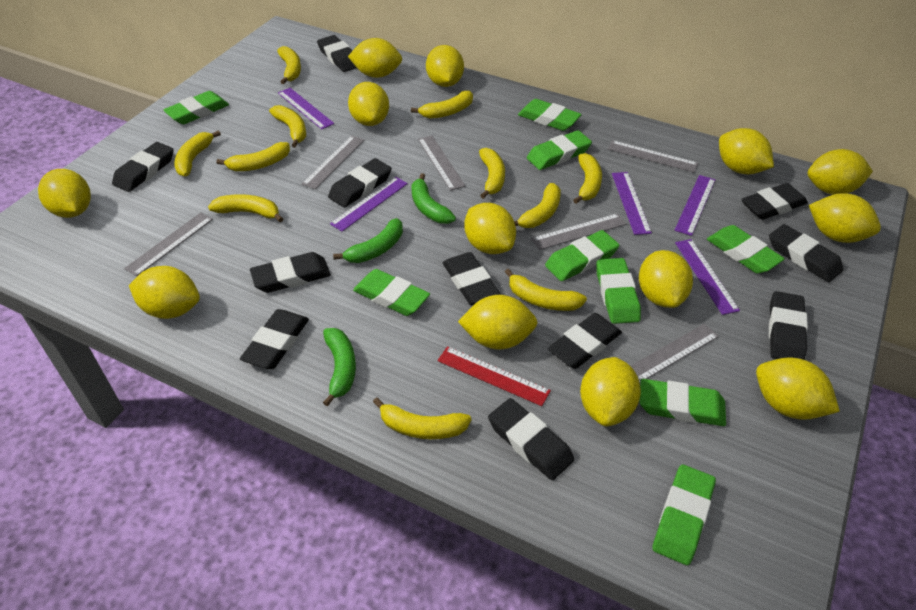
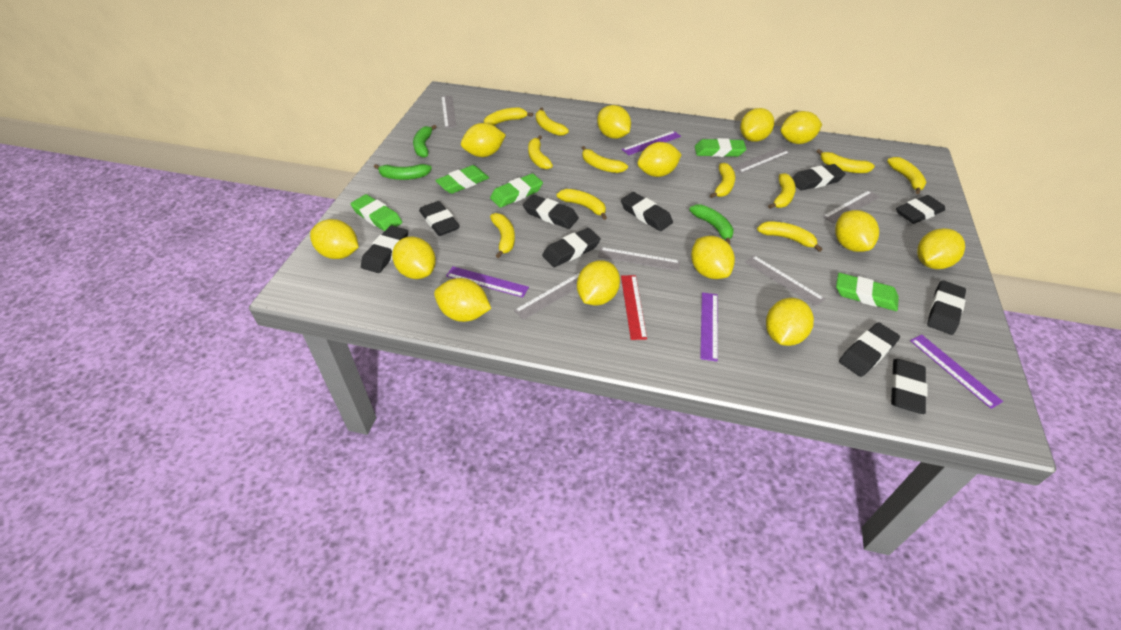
black eraser: 11 -> 10
green eraser: 9 -> 5
purple ruler: 5 -> 4

